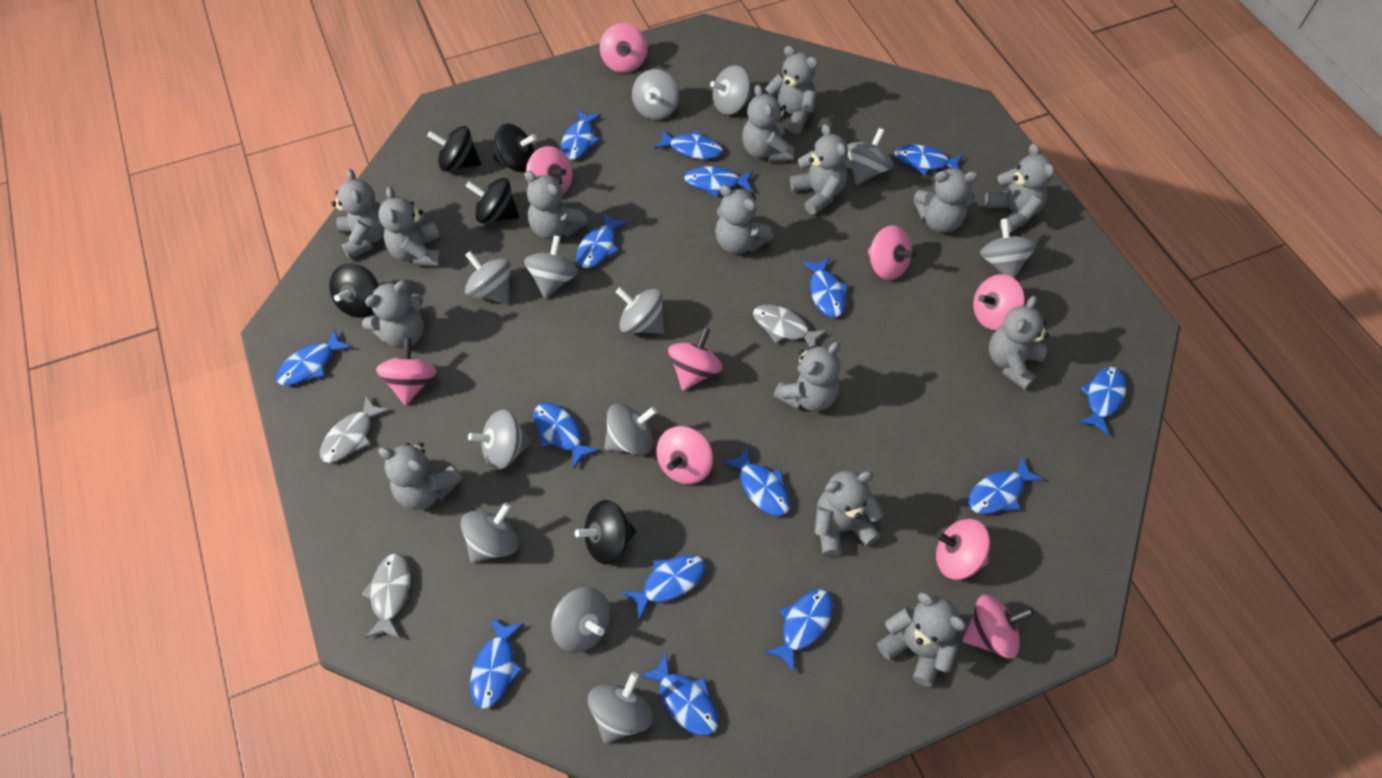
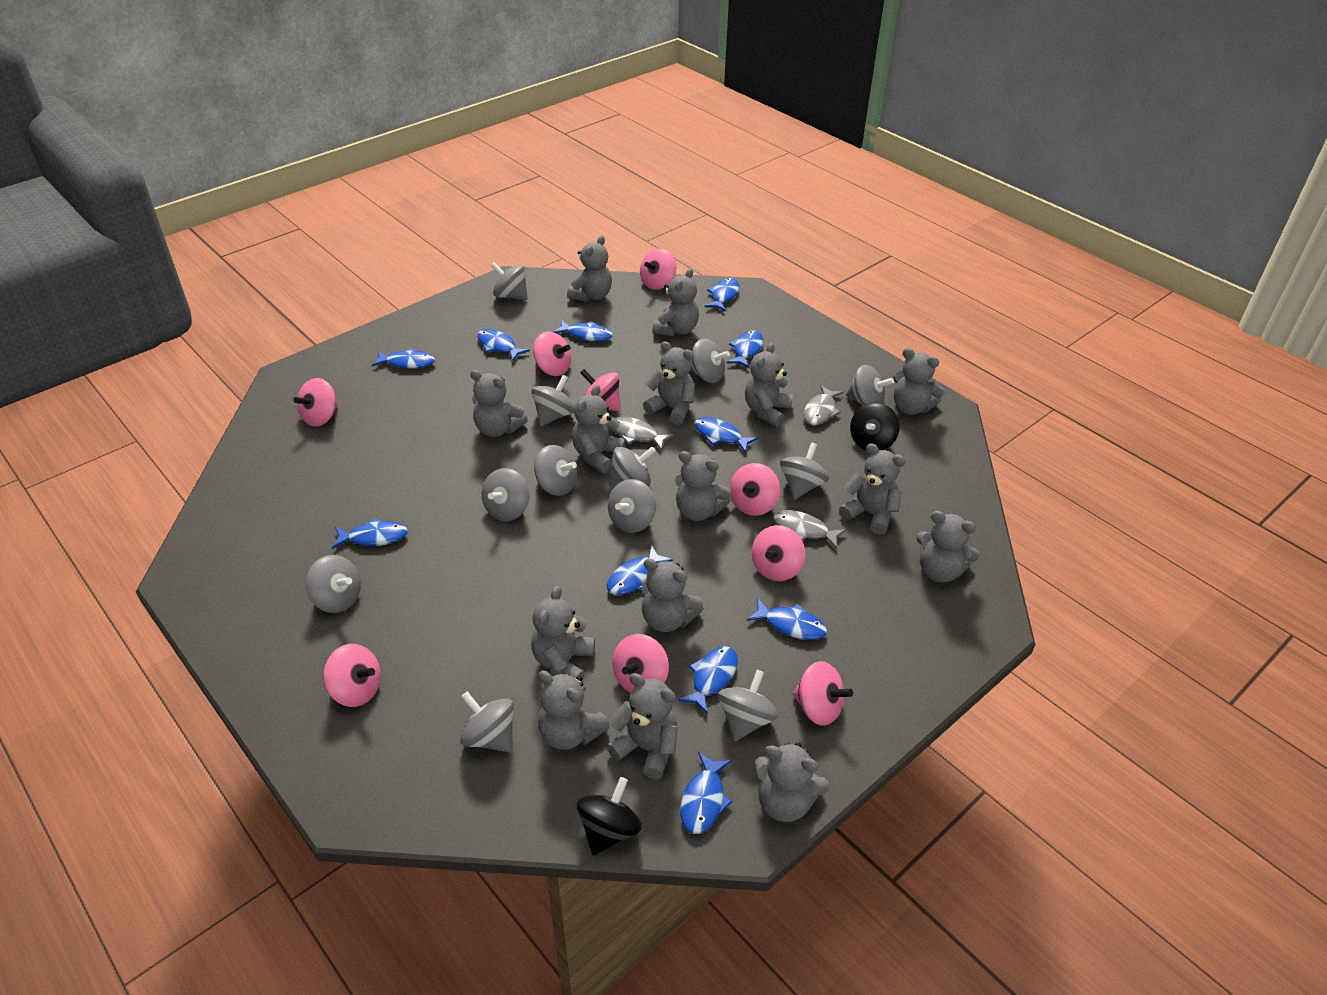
black spinning top: 5 -> 2
blue fish: 15 -> 11

